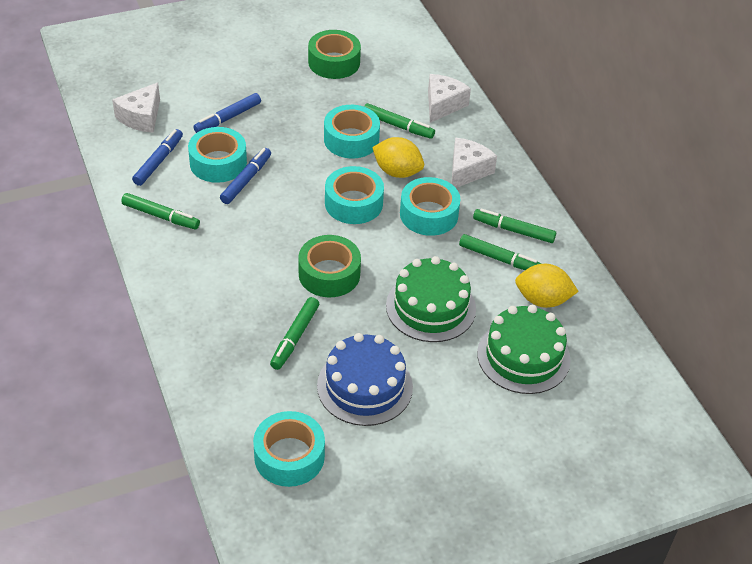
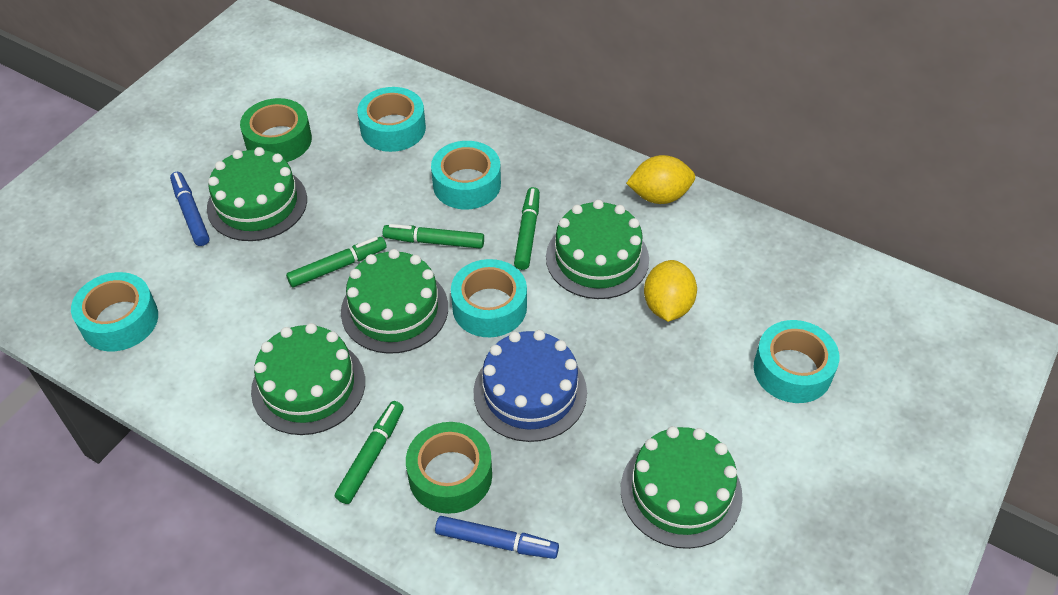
blue marker: 3 -> 2
green cake: 2 -> 5
green marker: 5 -> 4
white cheese: 3 -> 0

